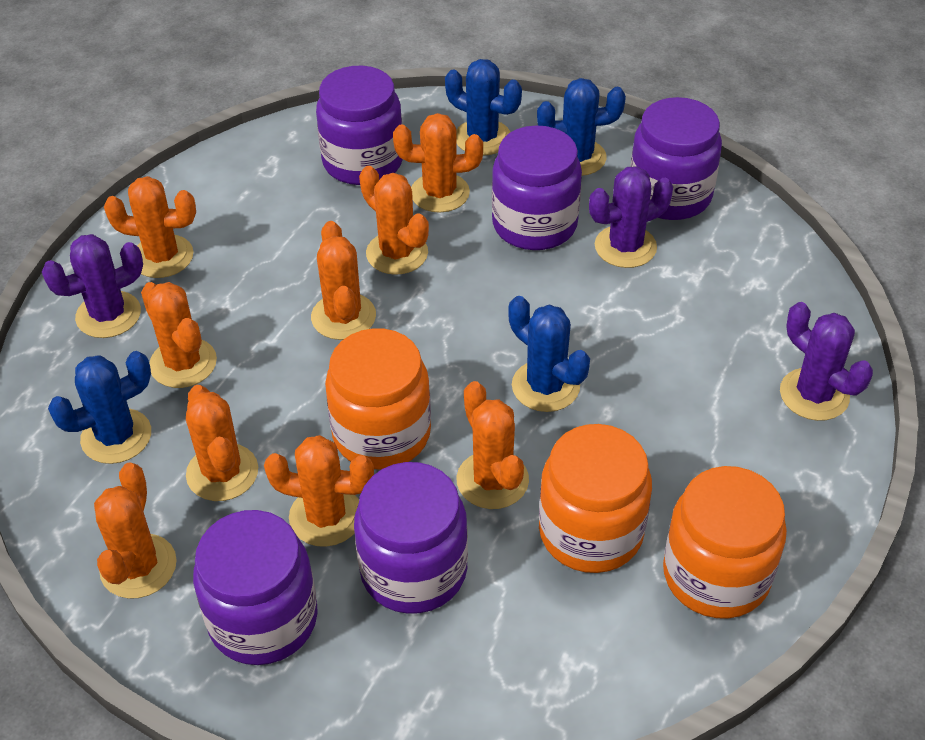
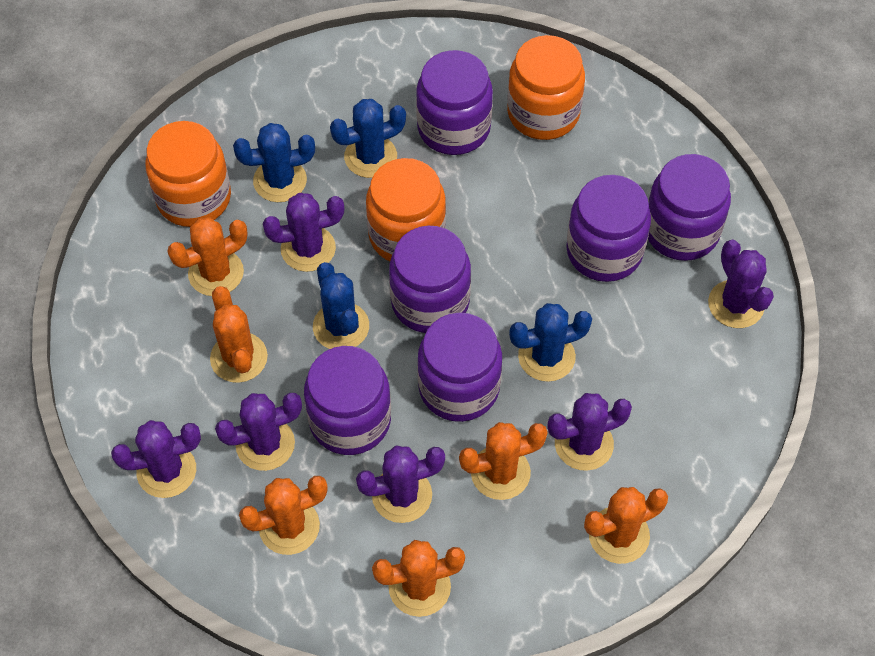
orange cactus: 9 -> 6
purple cactus: 3 -> 6
purple jar: 5 -> 6

